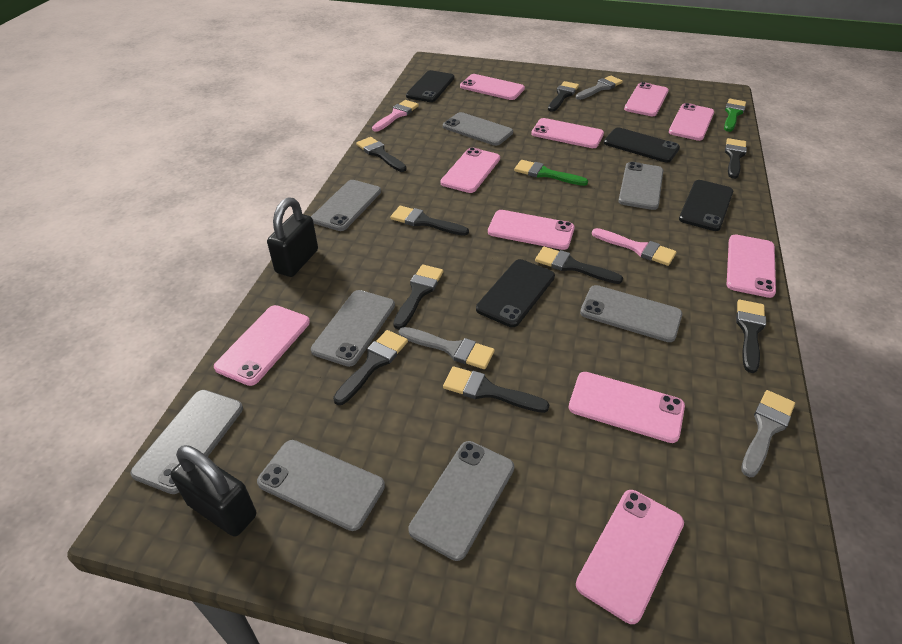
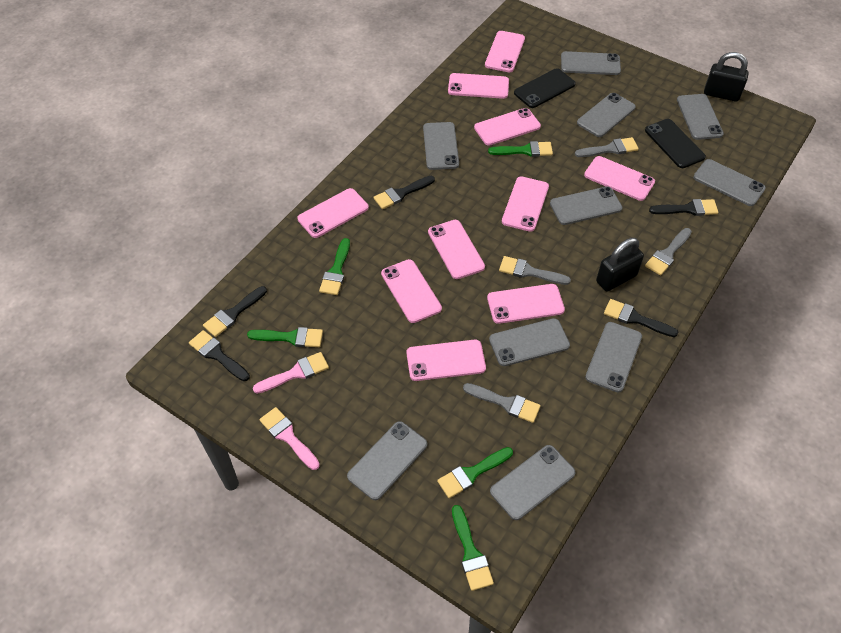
black brush: 9 -> 5
black phone: 4 -> 2
green brush: 2 -> 5
grey brush: 3 -> 4
grey phone: 8 -> 10

